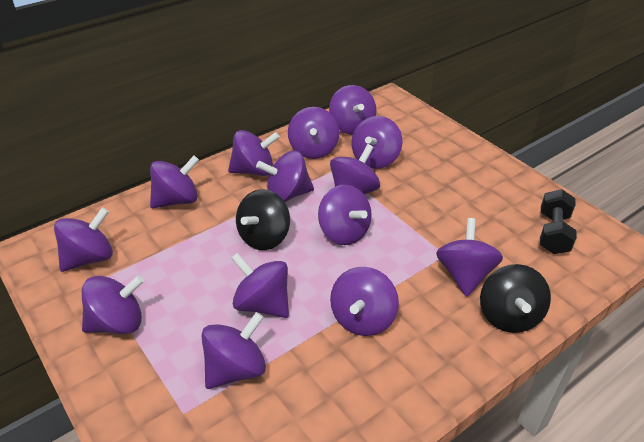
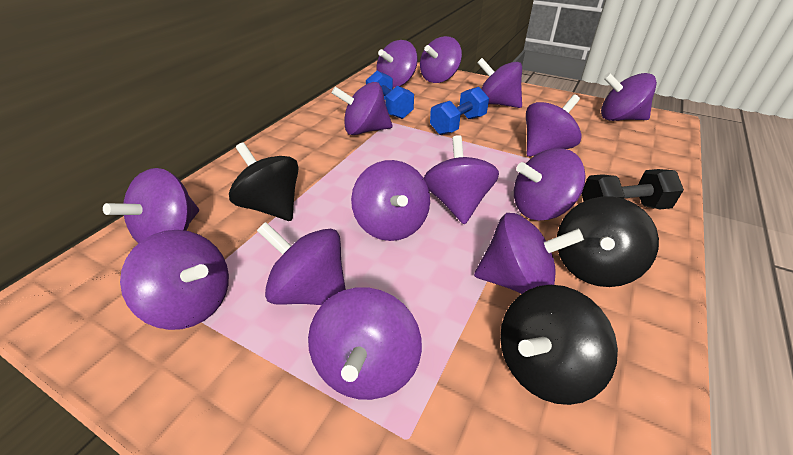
black spinning top: 2 -> 3
blue dumbbell: 0 -> 2

